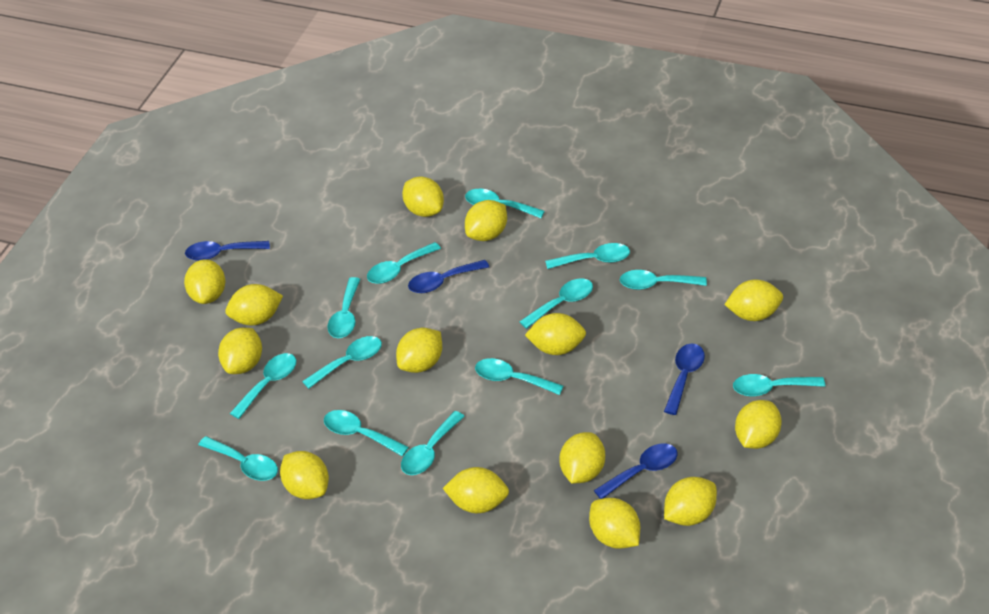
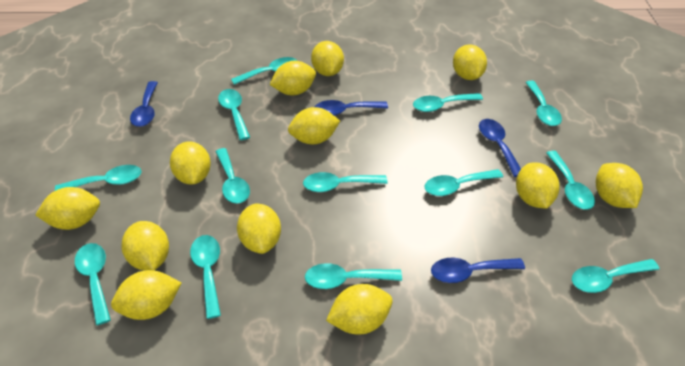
yellow lemon: 14 -> 12

